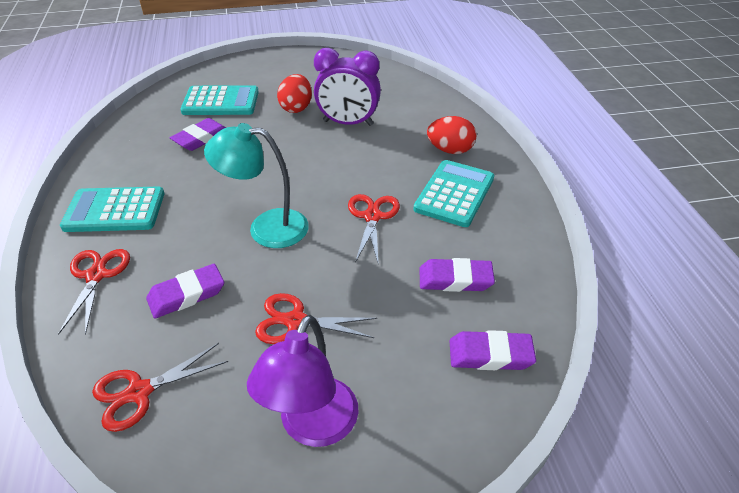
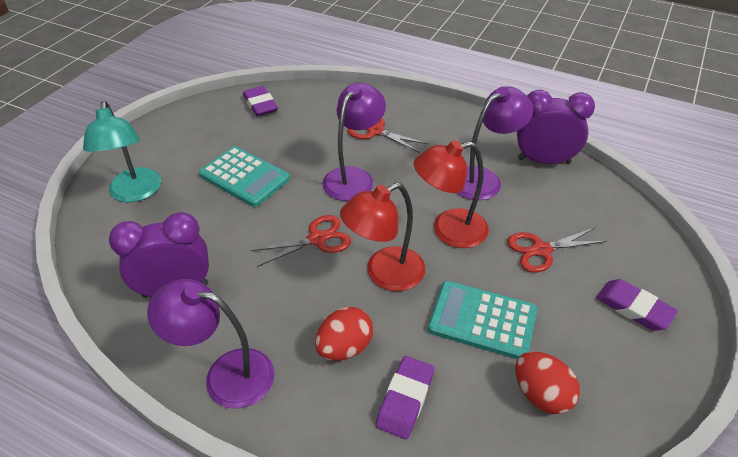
purple clock: 1 -> 2
purple eraser: 4 -> 3
purple lamp: 1 -> 3
red lamp: 0 -> 2
red scissors: 4 -> 3
turquoise calculator: 3 -> 2

